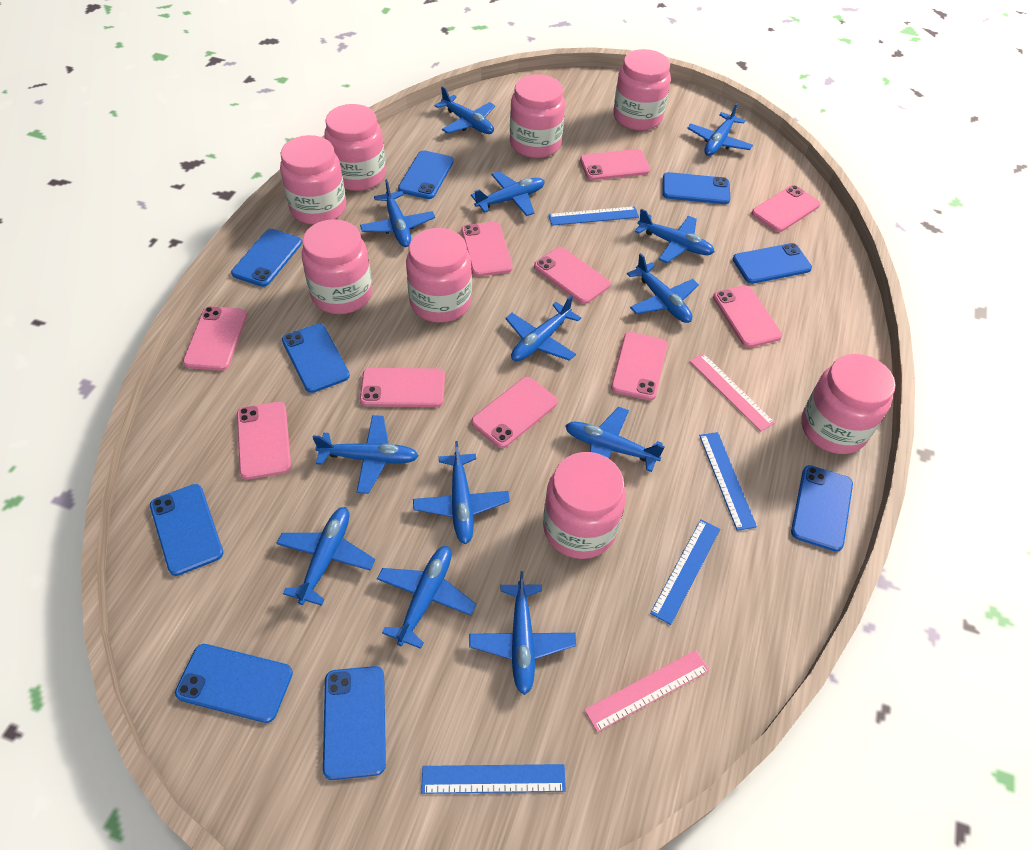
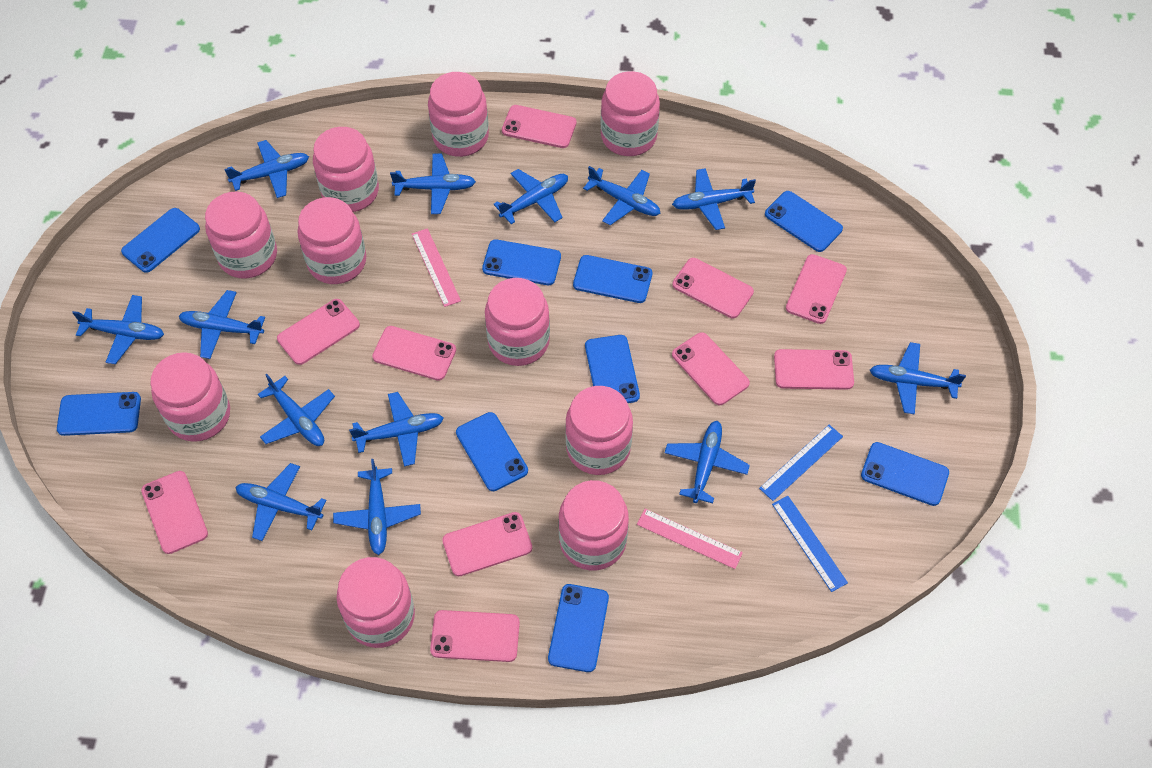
blue ruler: 4 -> 2
pink jar: 8 -> 10

